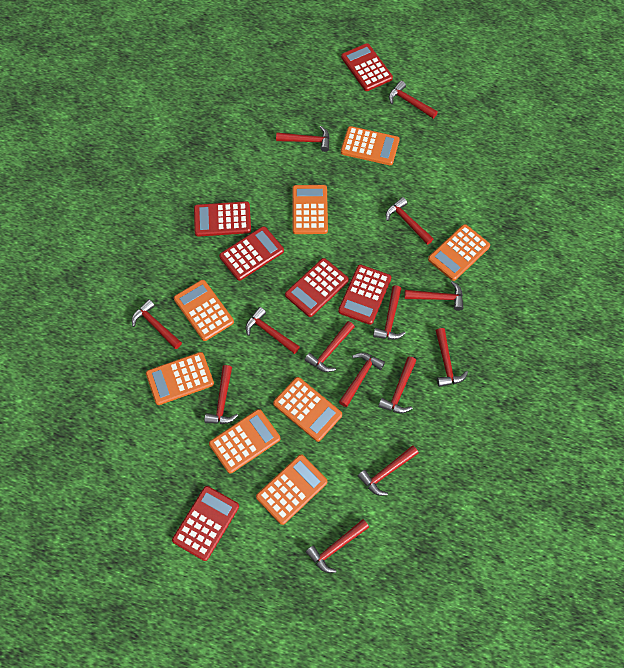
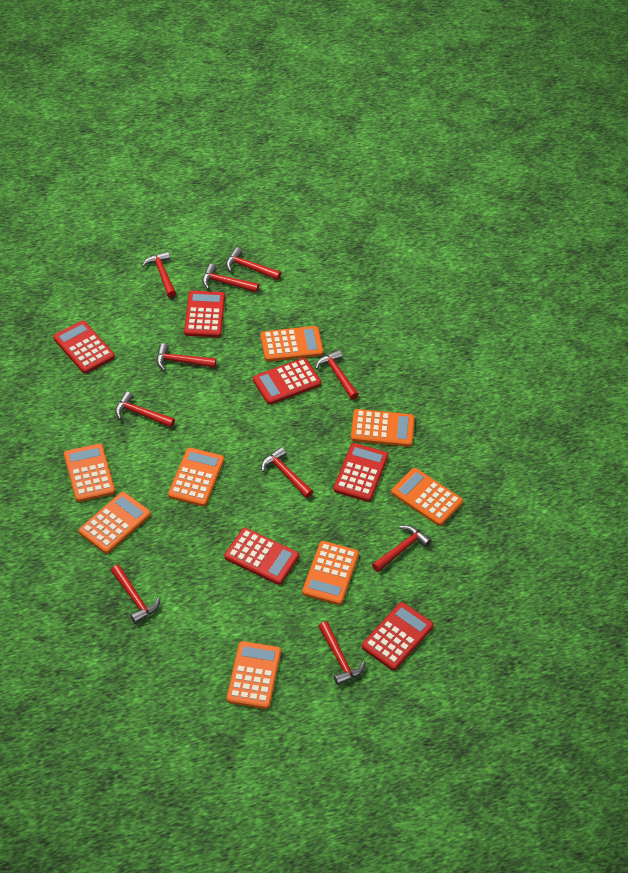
red hammer: 14 -> 10

